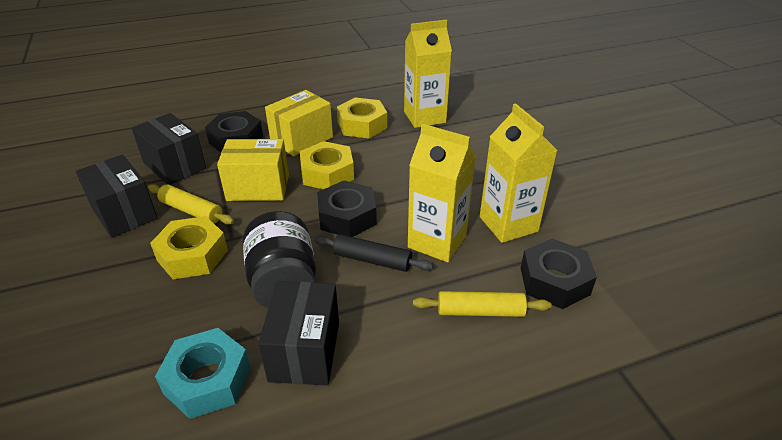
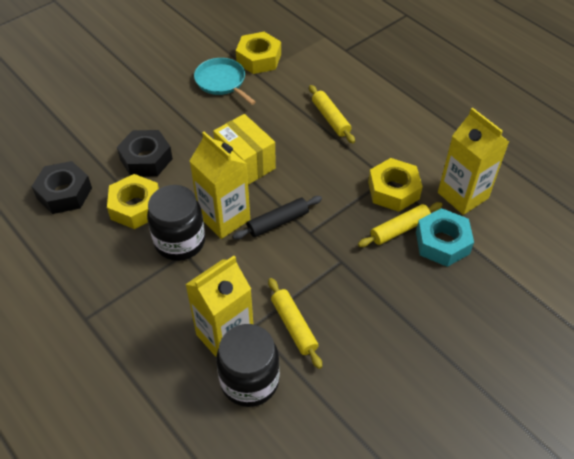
black box: 3 -> 0
black jar: 1 -> 2
black nut: 3 -> 2
turquoise pan: 0 -> 1
yellow box: 2 -> 1
yellow rolling pin: 2 -> 3

